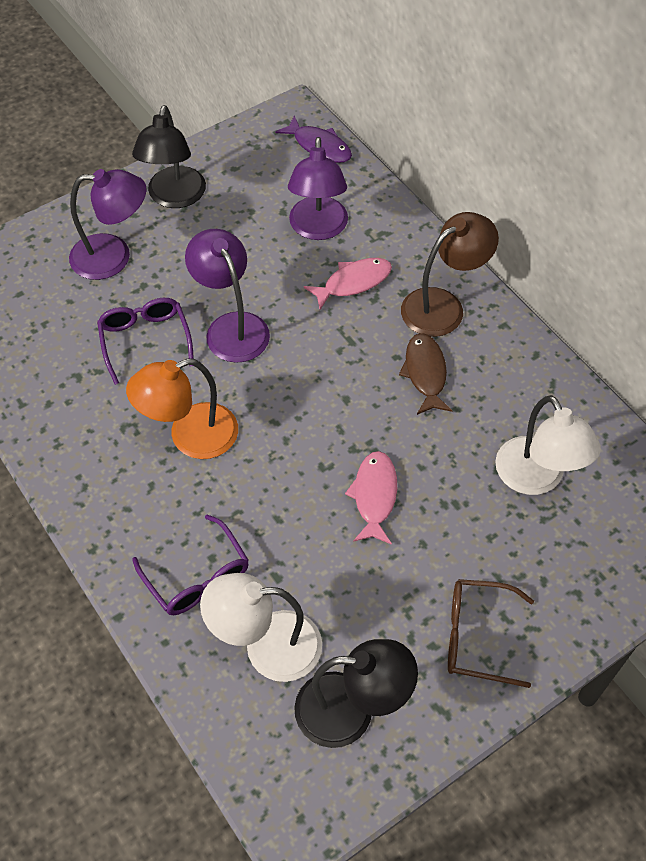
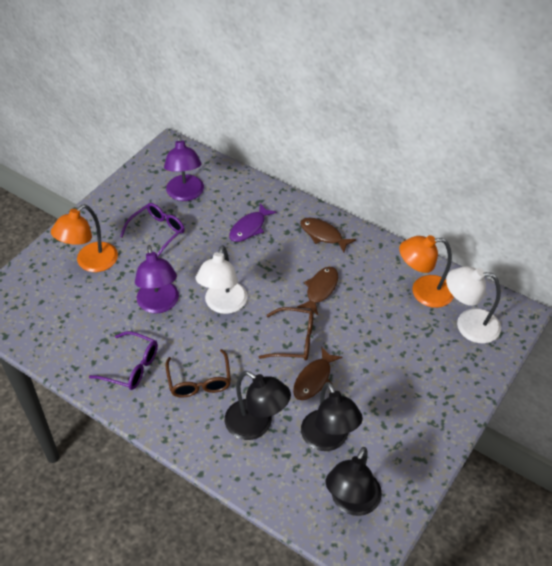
black lamp: 2 -> 3
brown fish: 1 -> 3
brown glasses: 1 -> 2
brown lamp: 1 -> 0
orange lamp: 1 -> 2
pink fish: 2 -> 0
purple lamp: 3 -> 2

